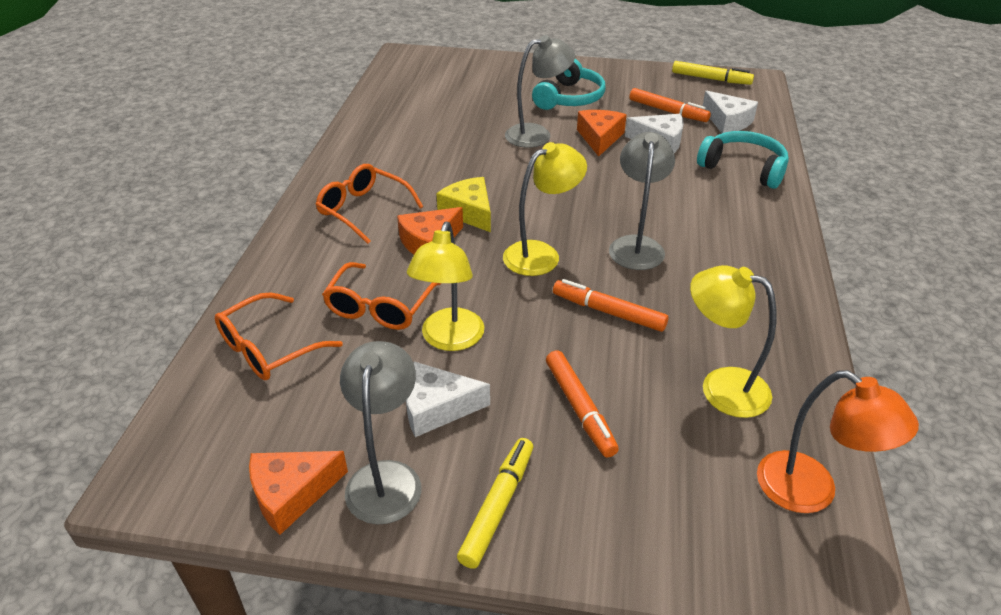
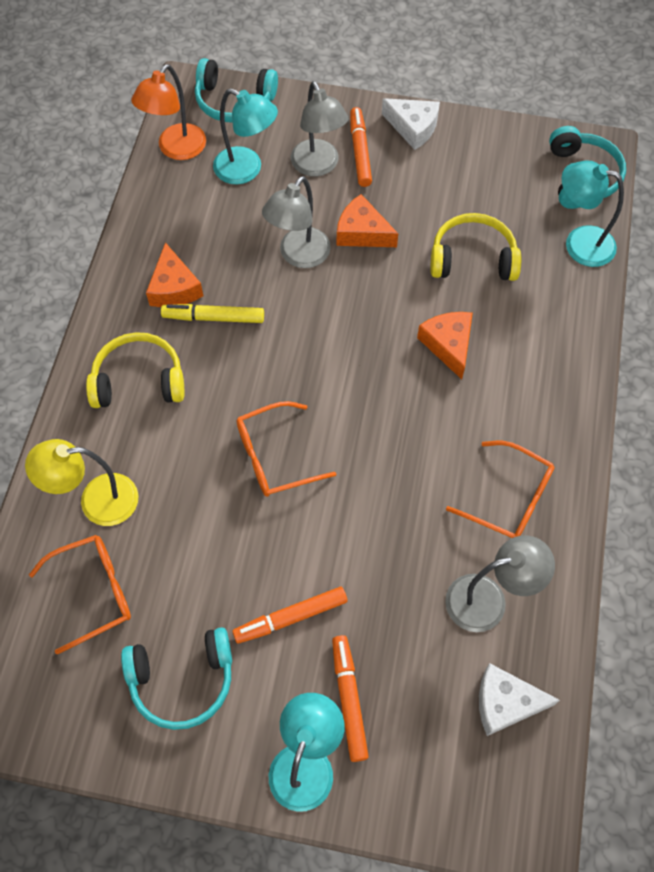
turquoise headphones: 2 -> 3
turquoise lamp: 0 -> 3
white cheese: 3 -> 2
yellow cheese: 1 -> 0
yellow headphones: 0 -> 2
yellow lamp: 3 -> 1
yellow marker: 2 -> 1

